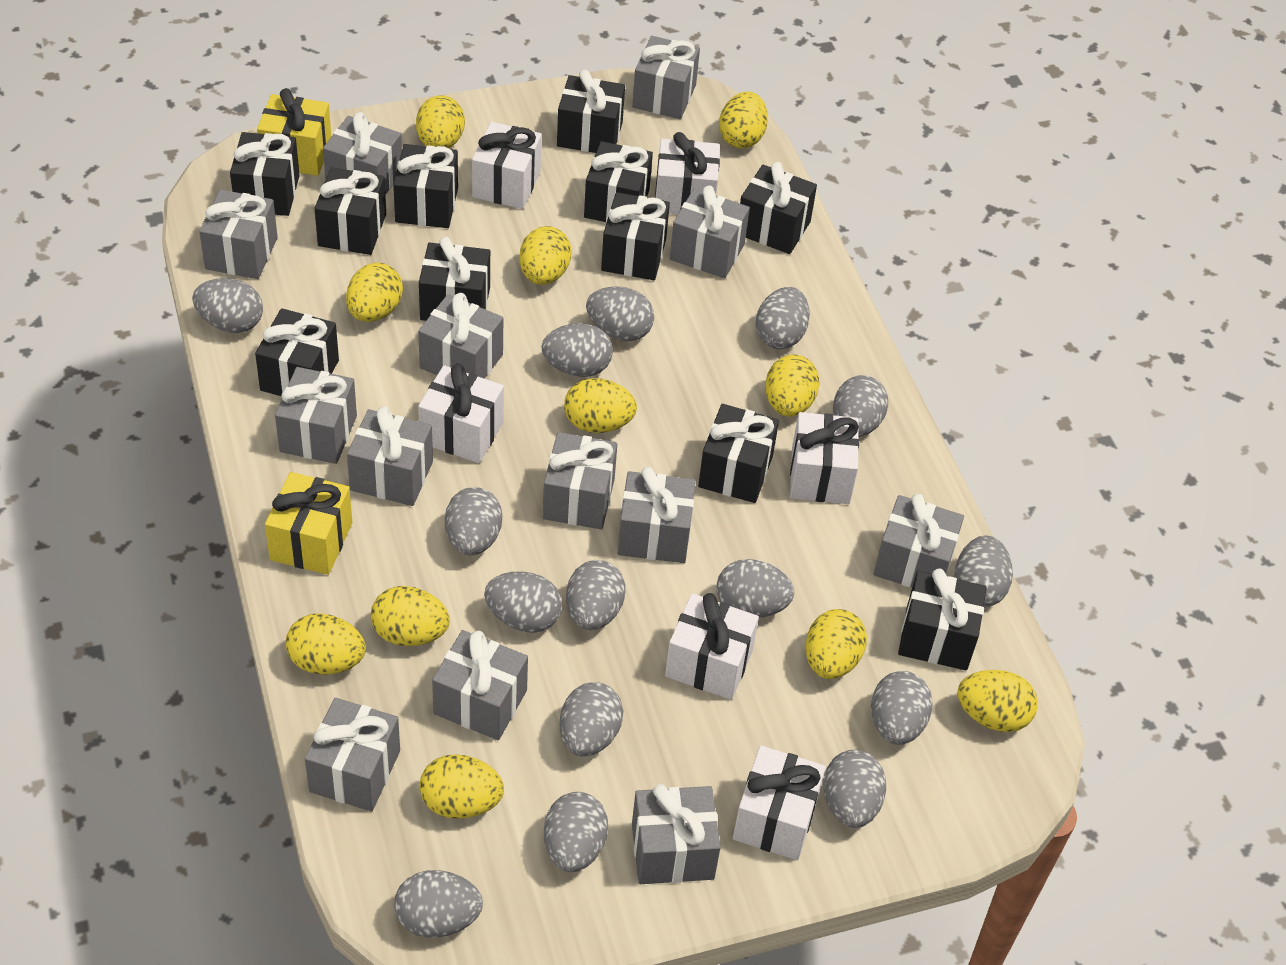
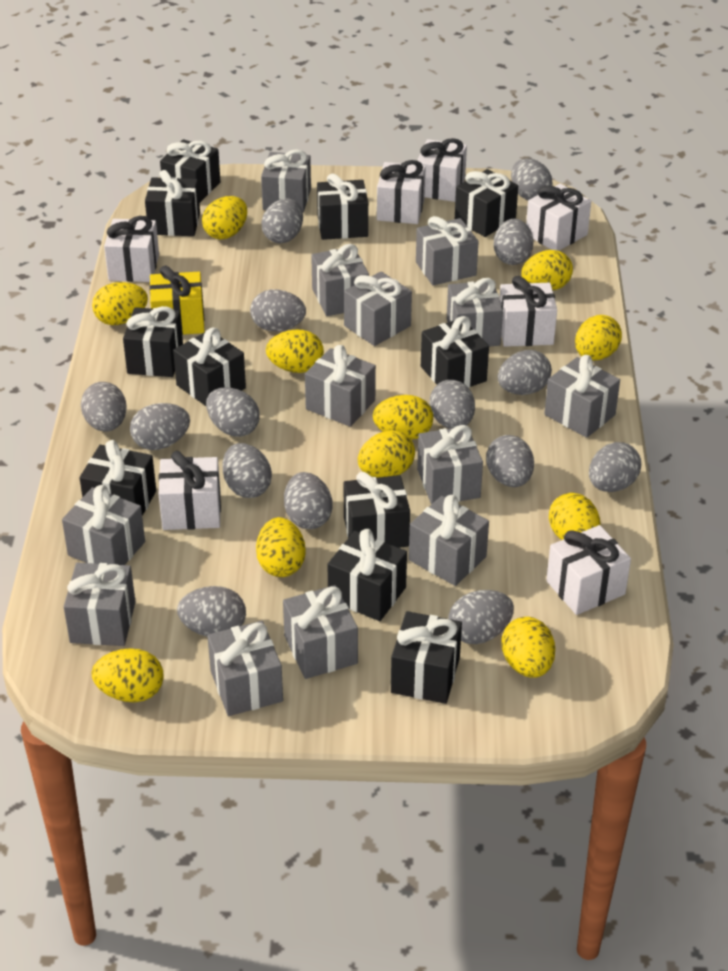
white gift: 6 -> 7
yellow gift: 2 -> 1

